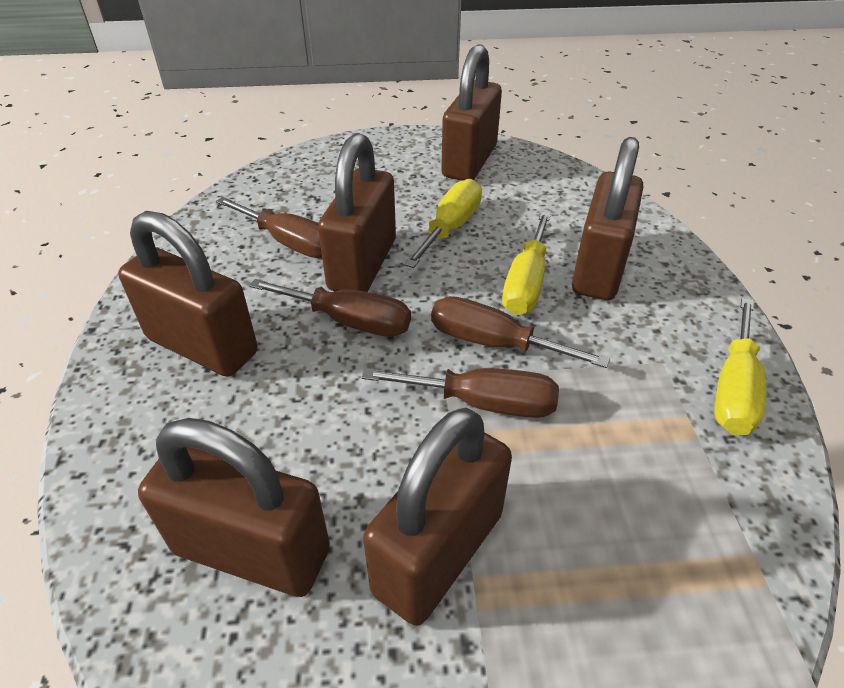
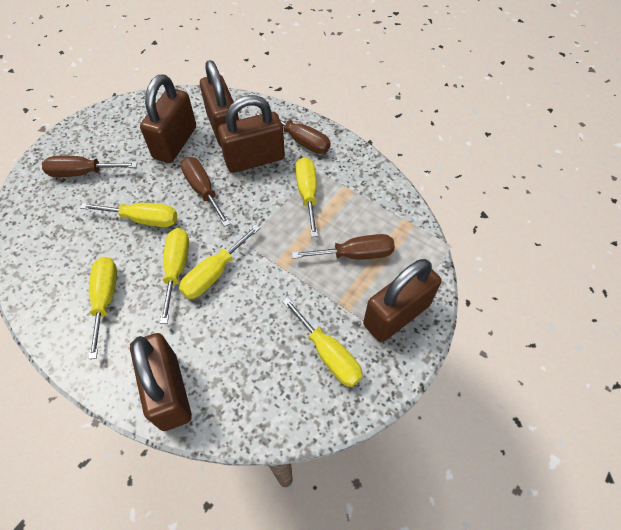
brown padlock: 6 -> 5
yellow screwdriver: 3 -> 6

